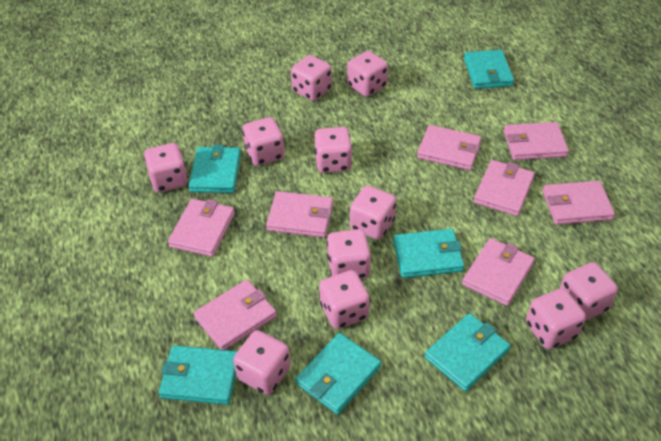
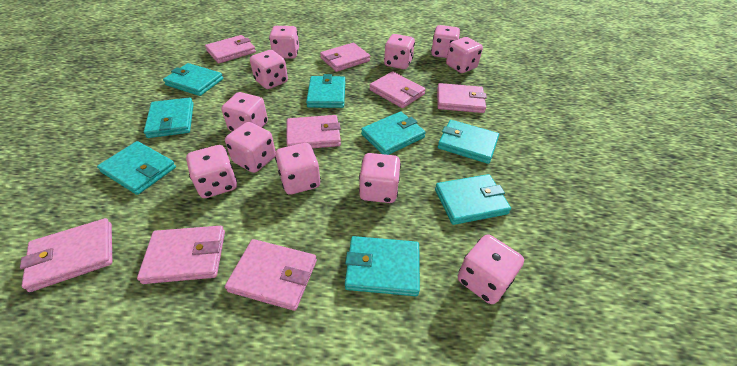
turquoise wallet: 6 -> 8

